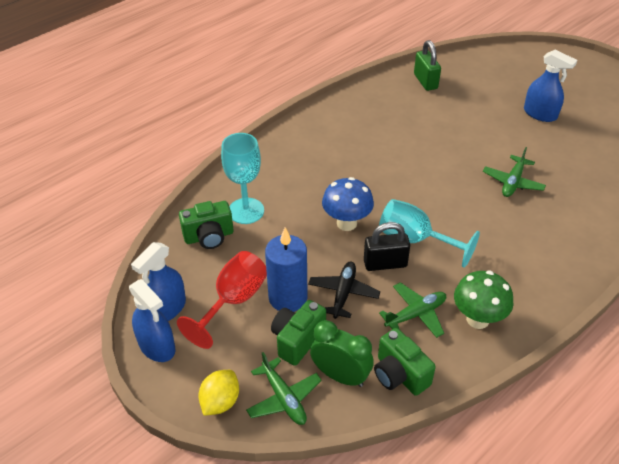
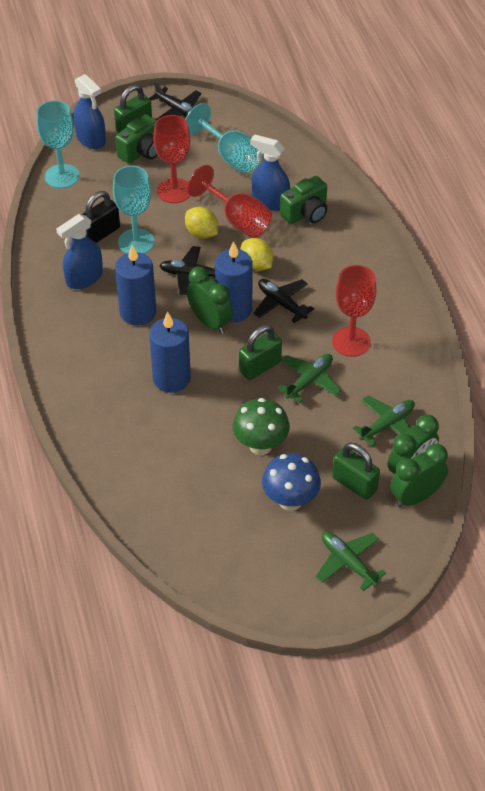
black plane: 1 -> 3
blue candle: 1 -> 3
green camera: 3 -> 2
green clock: 1 -> 3
green padlock: 1 -> 3
red goblet: 1 -> 3
turquoise goblet: 2 -> 3
yellow lemon: 1 -> 2

